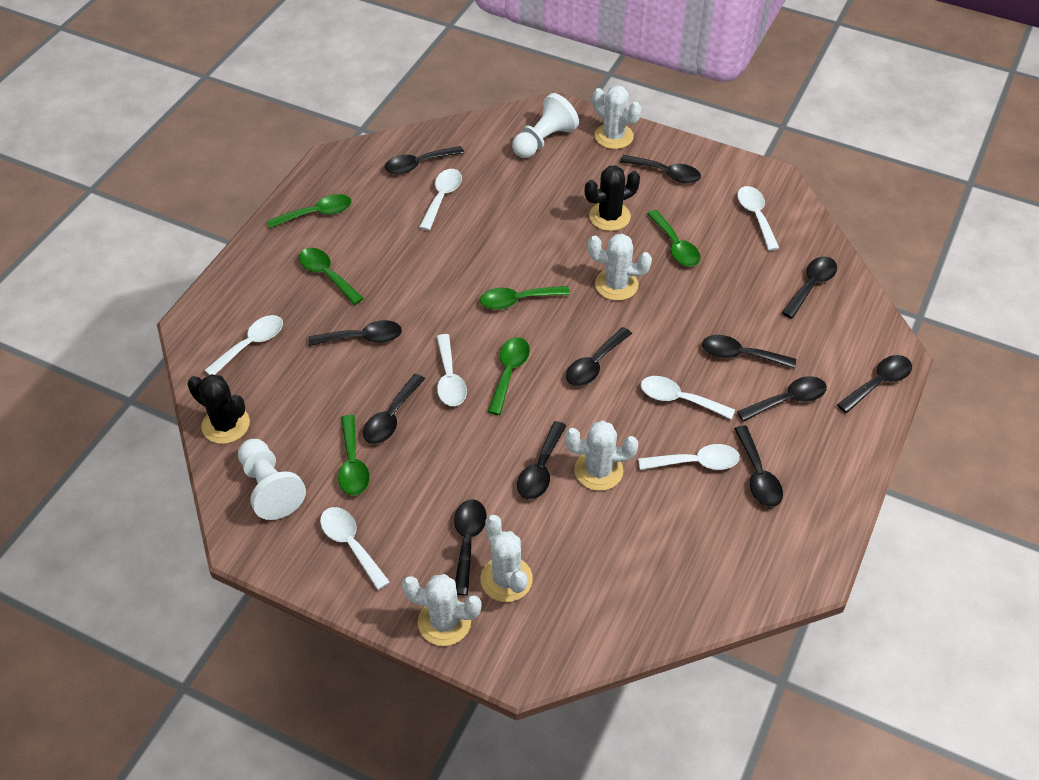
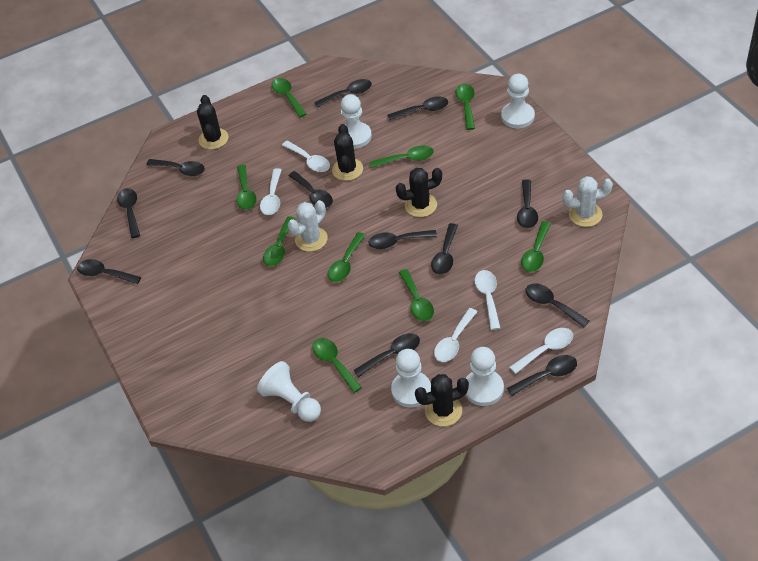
black cactus: 2 -> 4
green spoon: 6 -> 9
white cactus: 5 -> 2
white pawn: 2 -> 5
white spoon: 7 -> 5

